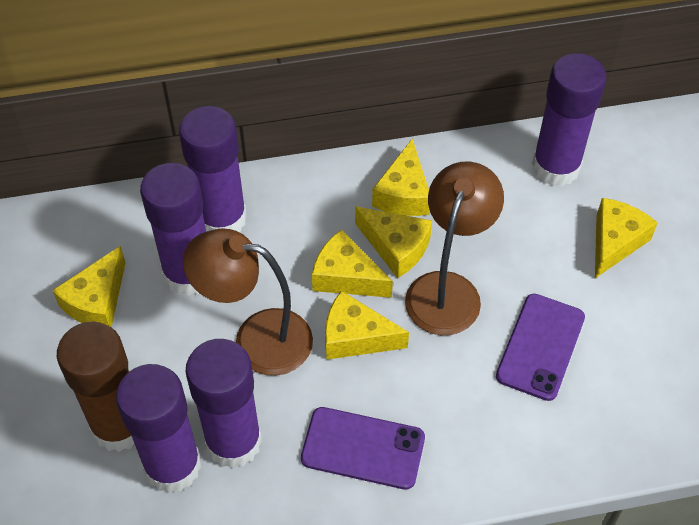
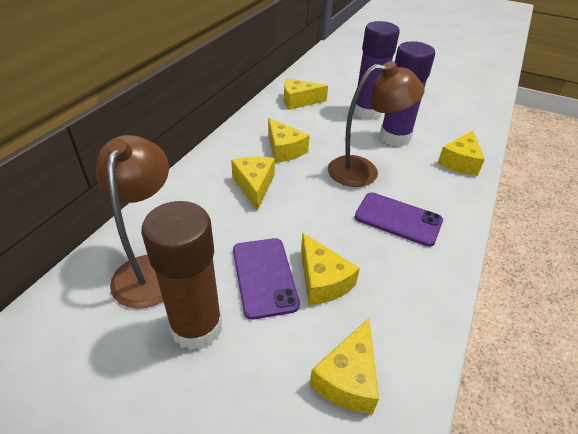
purple glue stick: 5 -> 2

